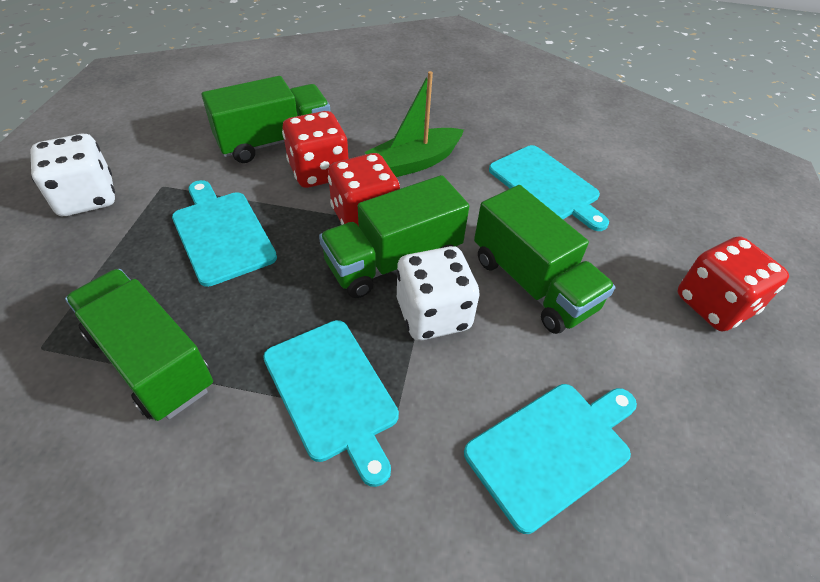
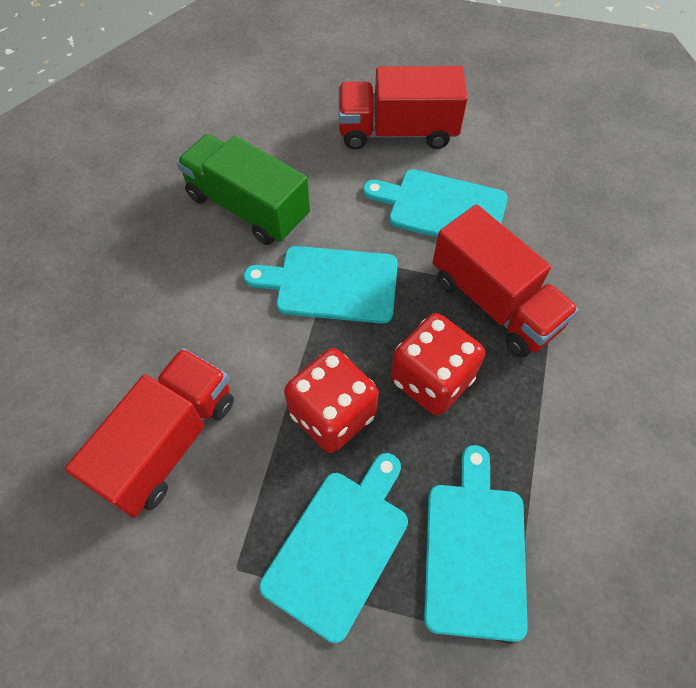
green boat: 1 -> 0
green truck: 4 -> 1
red dice: 3 -> 2
red truck: 0 -> 3
white dice: 2 -> 0

